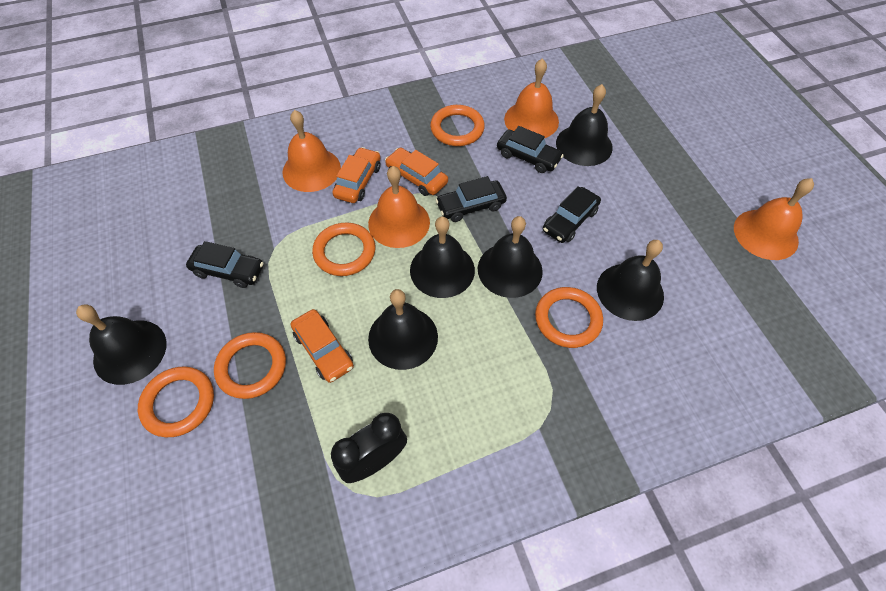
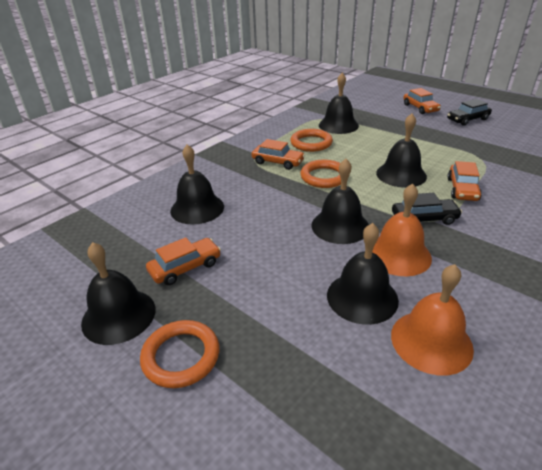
black car: 4 -> 2
black clock: 1 -> 0
orange bell: 4 -> 2
orange car: 3 -> 4
orange ring: 5 -> 3

